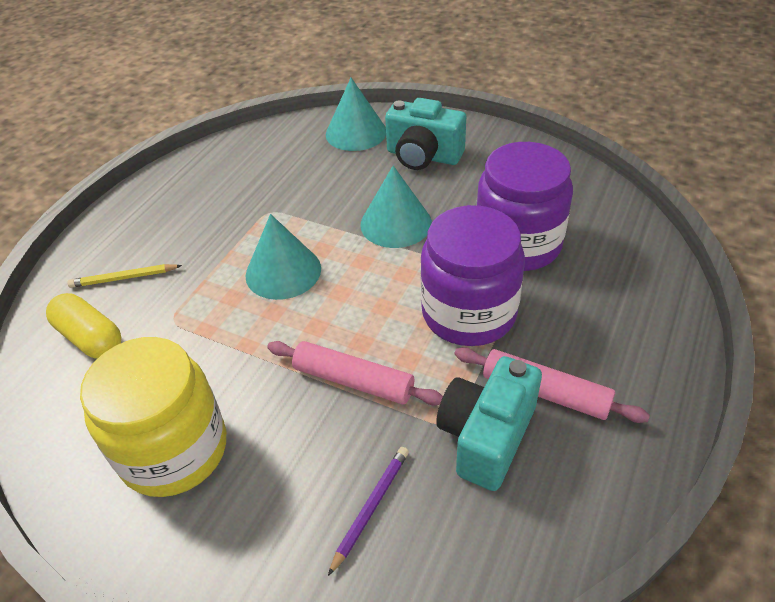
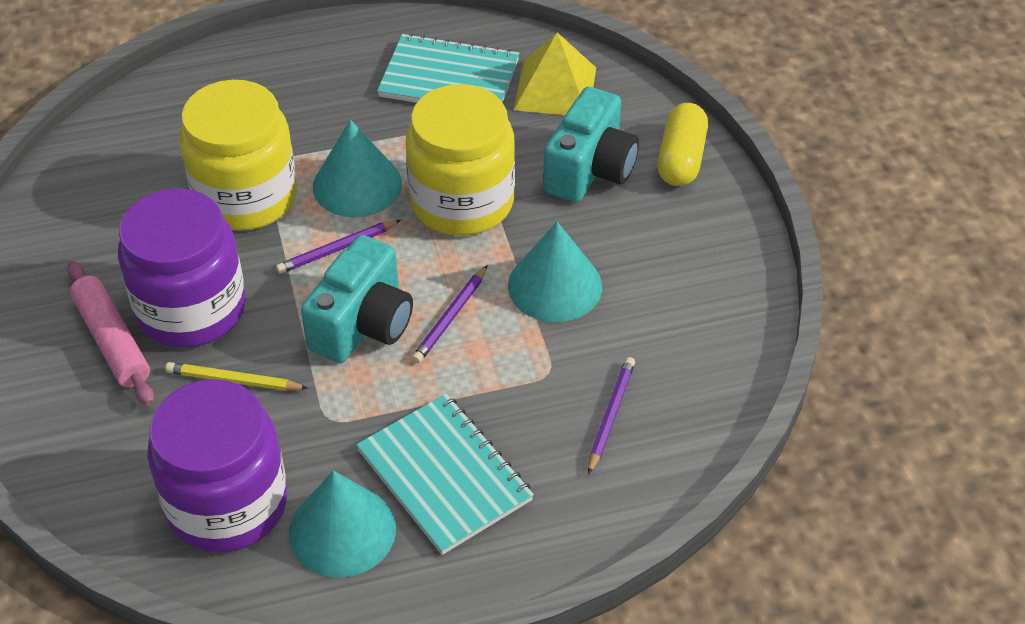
pink rolling pin: 2 -> 1
purple pencil: 1 -> 3
turquoise notebook: 0 -> 2
yellow jar: 1 -> 2
yellow pyramid: 0 -> 1

